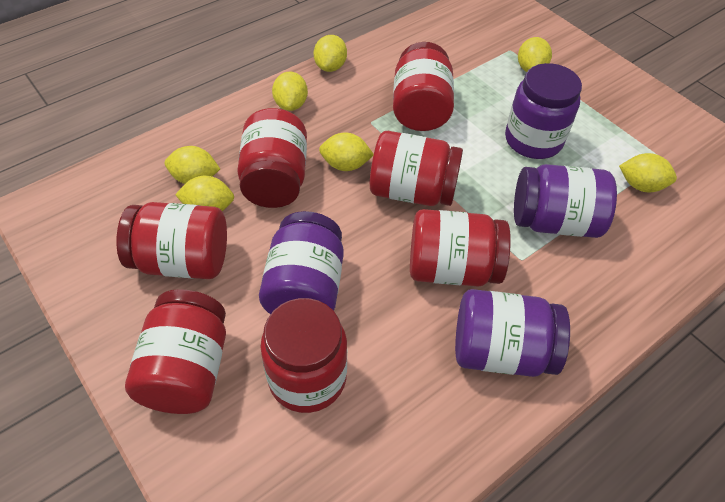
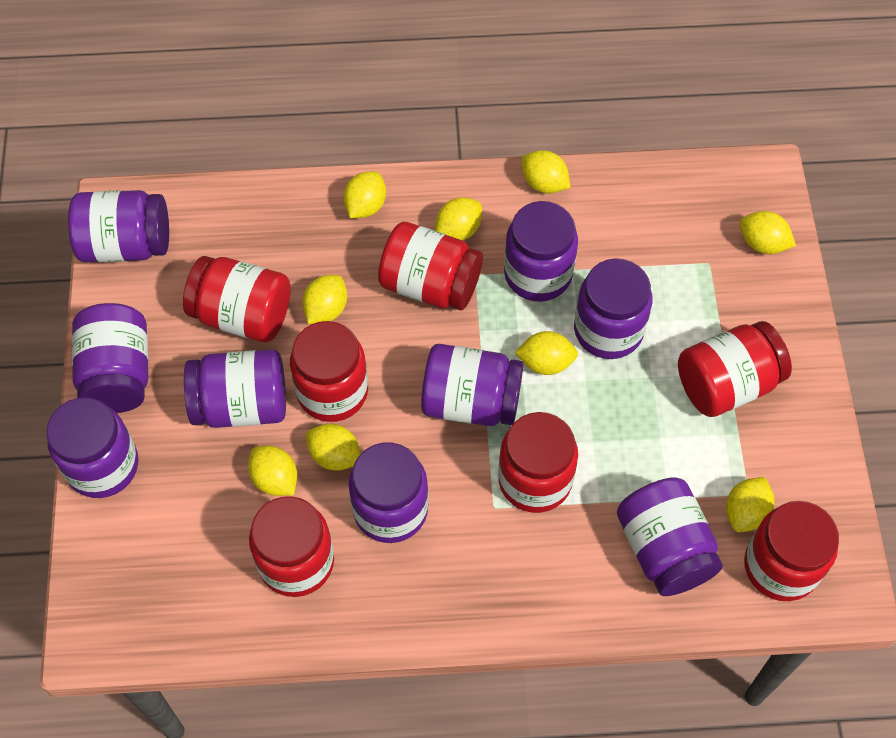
purple jar: 4 -> 9
yellow lemon: 7 -> 9

